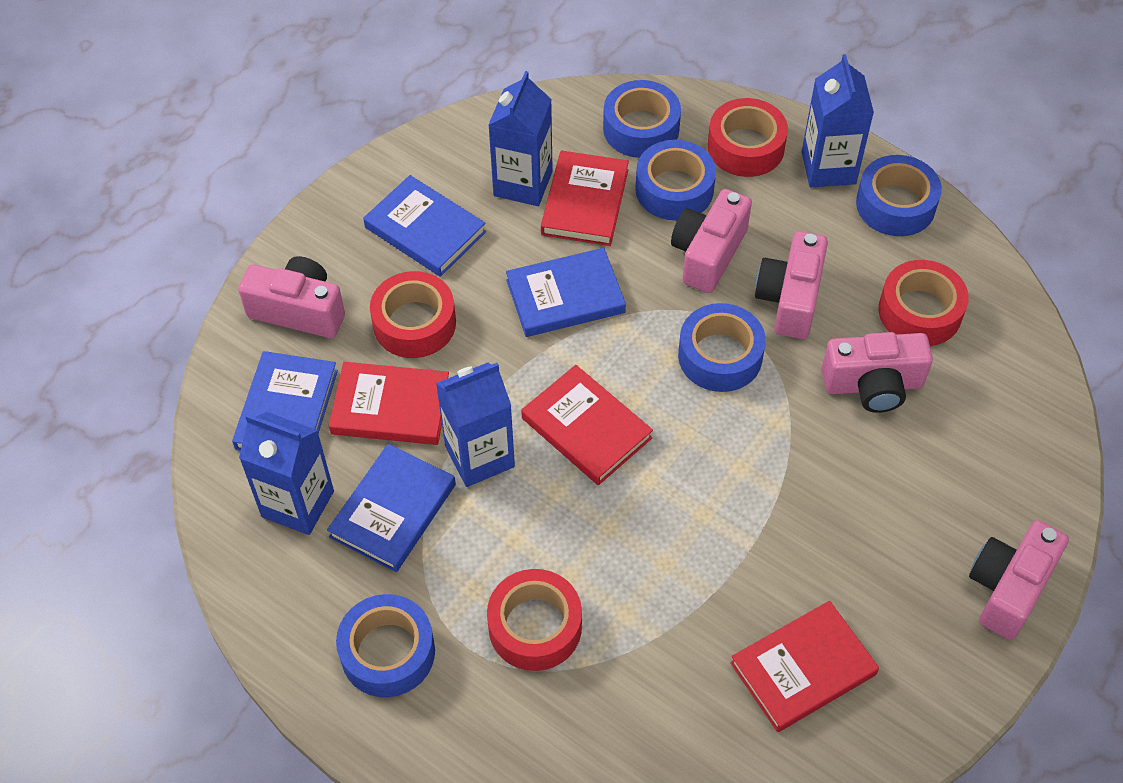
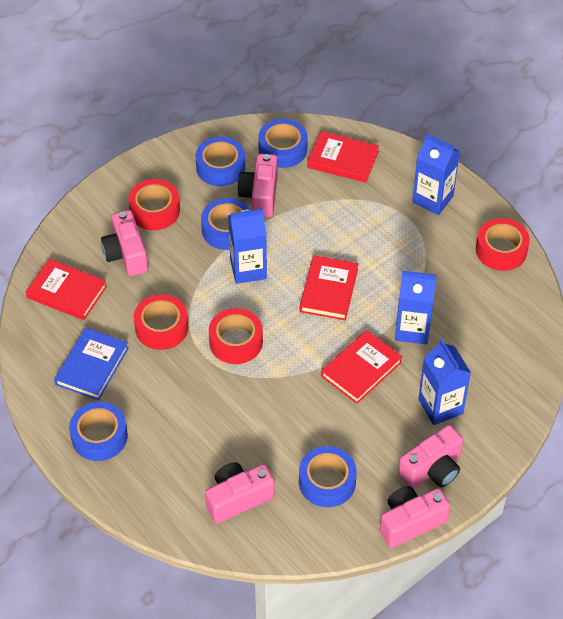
blue book: 4 -> 1

